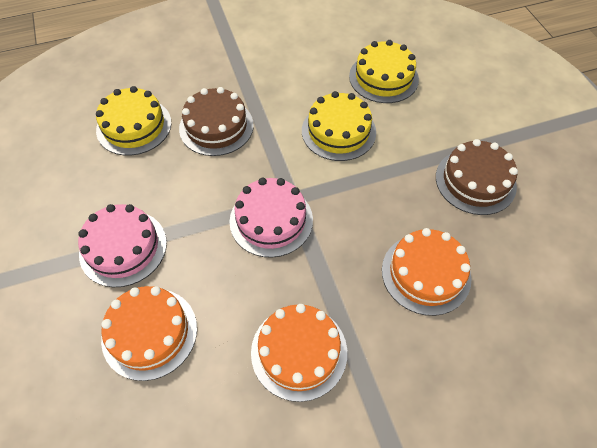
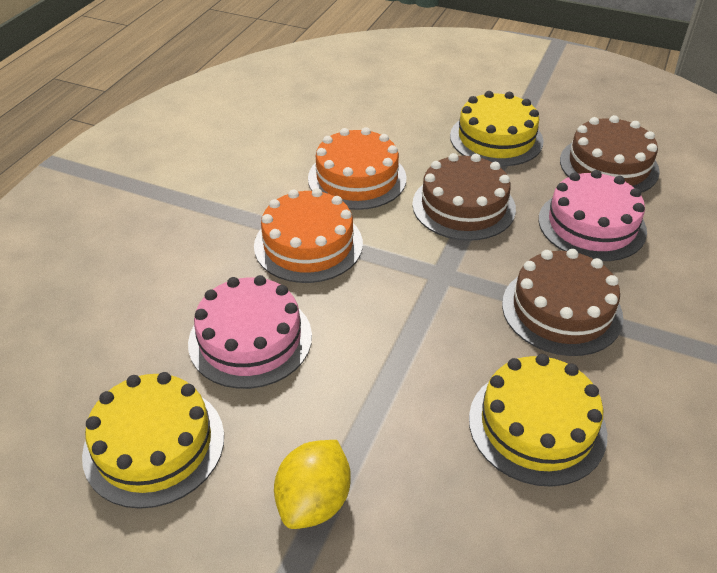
brown cake: 2 -> 3
orange cake: 3 -> 2
yellow lemon: 0 -> 1

